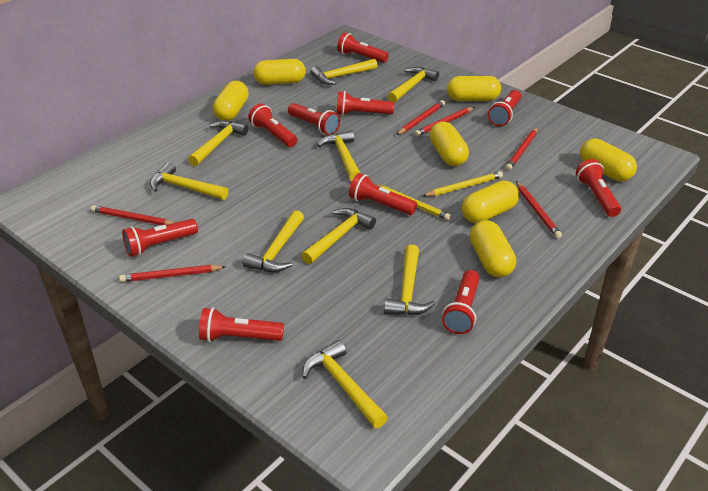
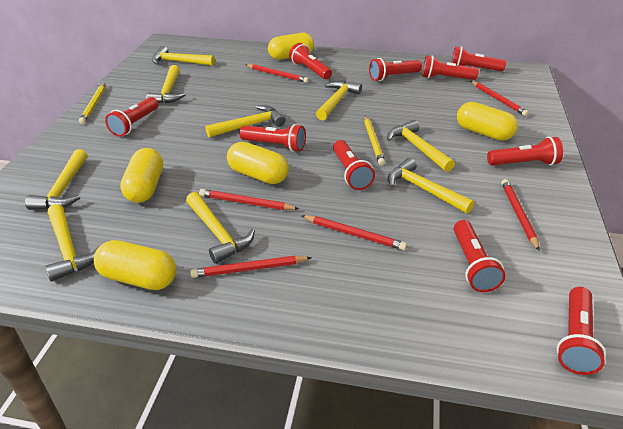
yellow capsule: 7 -> 5

